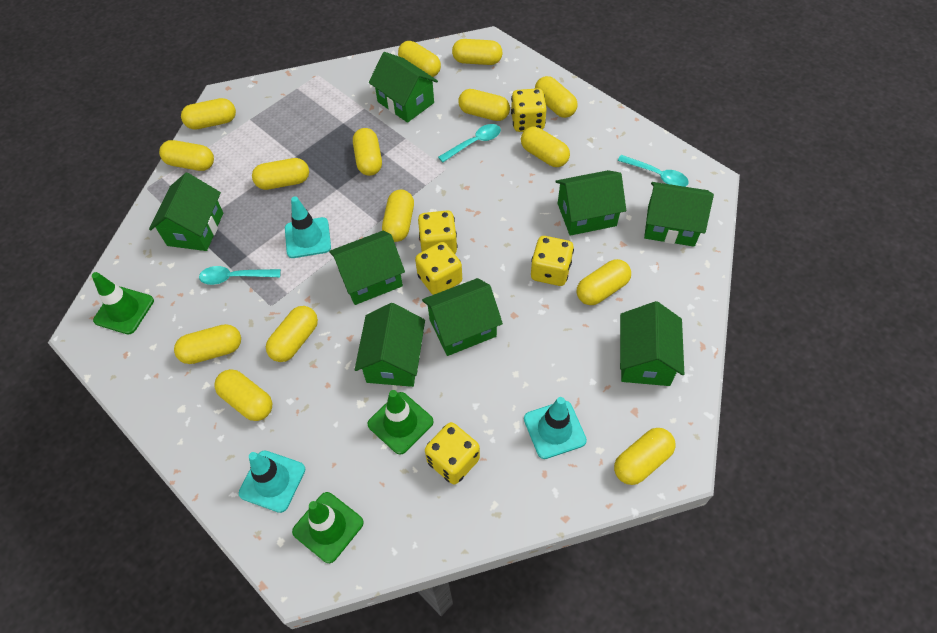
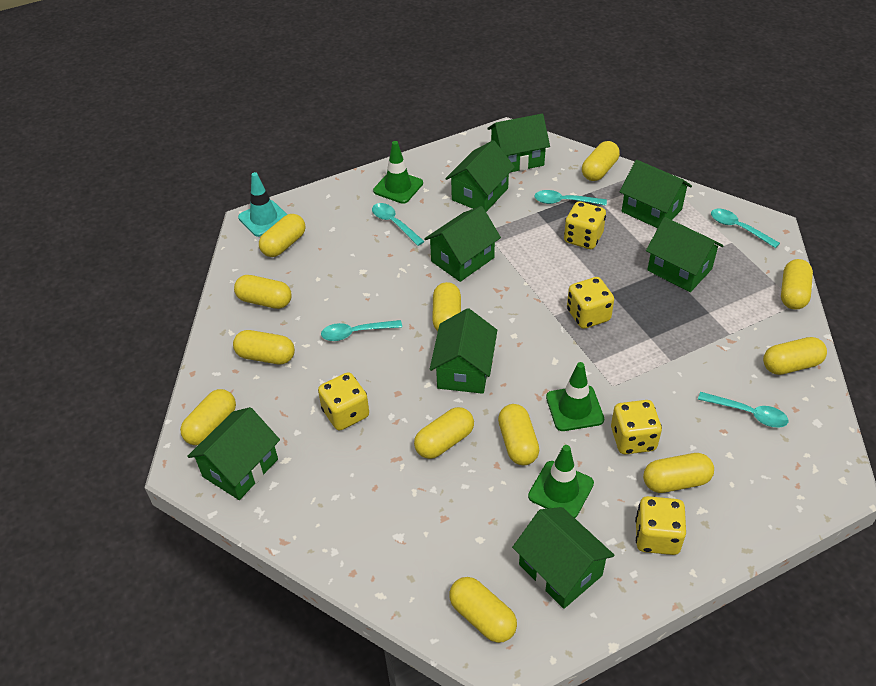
turquoise spoon: 3 -> 5
turquoise traffic cone: 3 -> 1
yellow capsule: 15 -> 12

